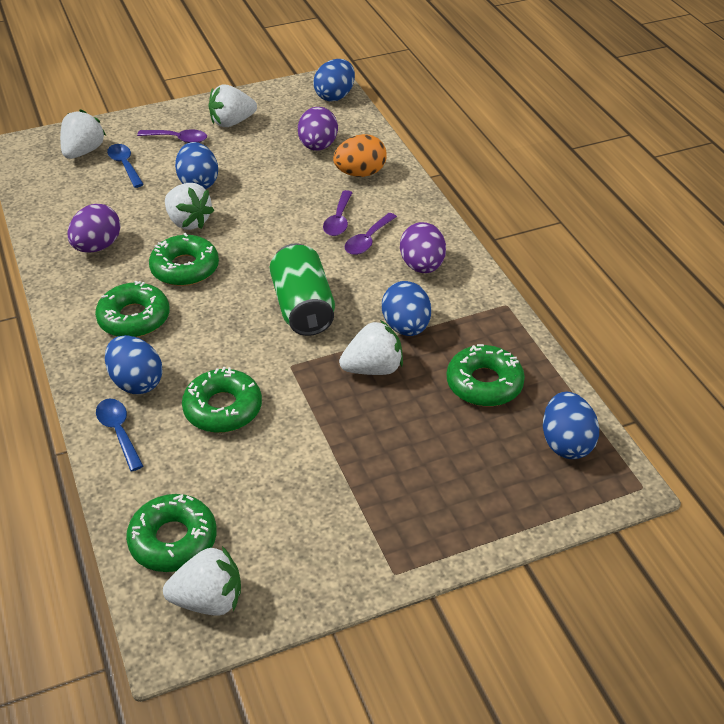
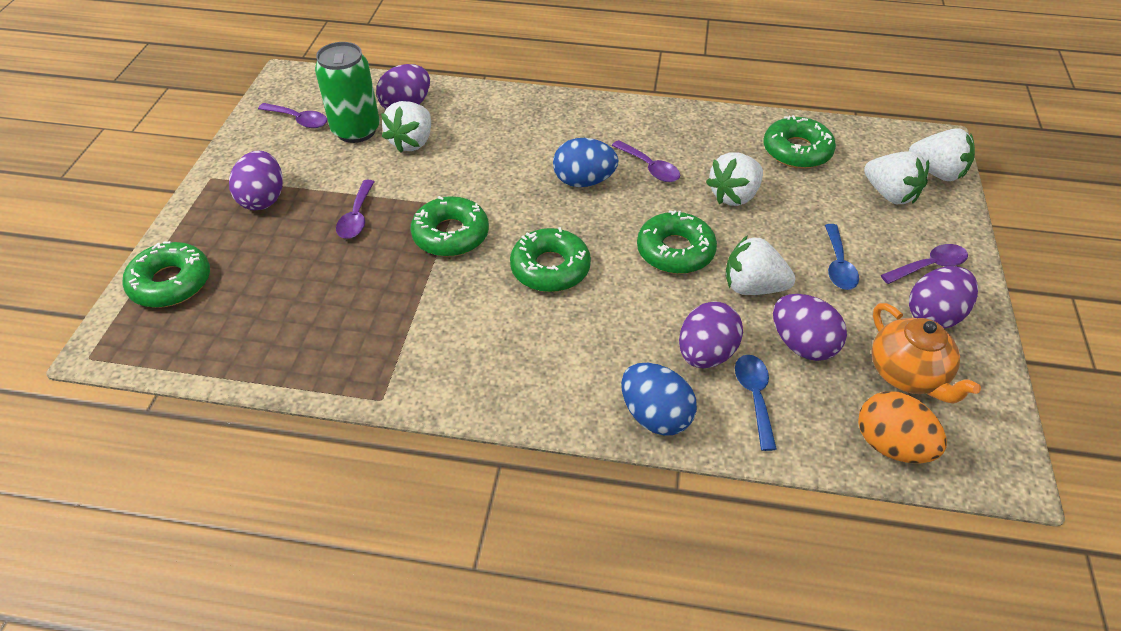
blue egg: 5 -> 2
orange teapot: 0 -> 1
purple egg: 3 -> 5
purple spoon: 3 -> 4

